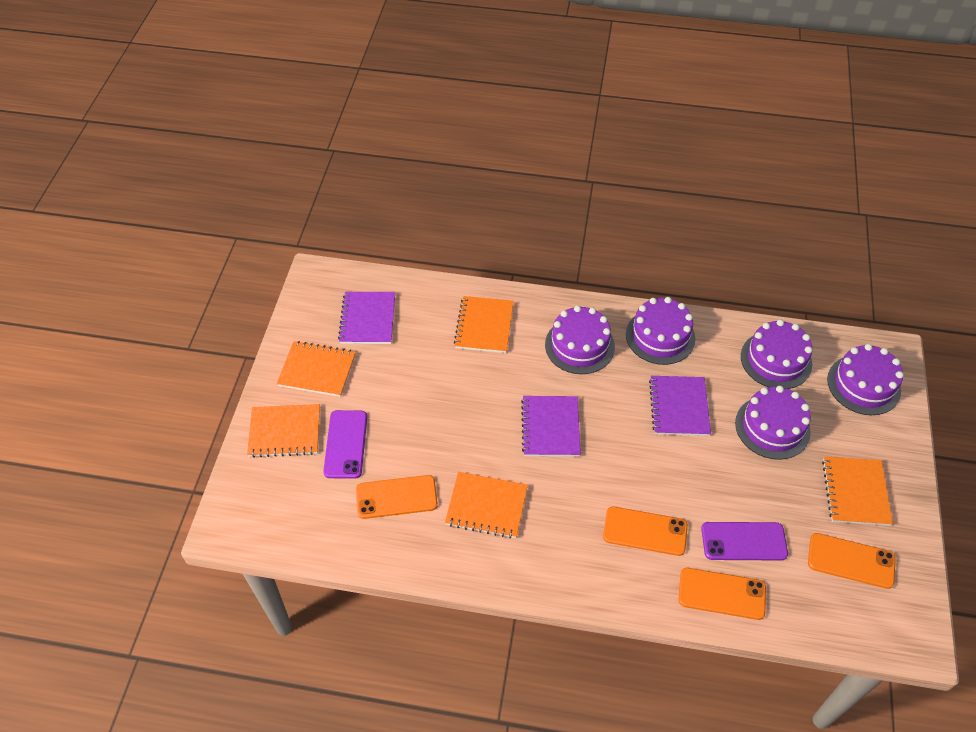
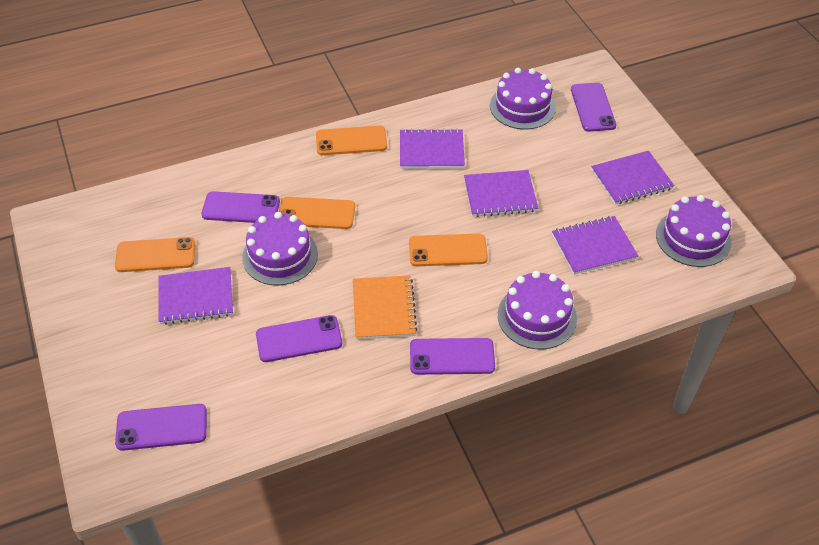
orange notebook: 5 -> 1
purple cake: 5 -> 4
purple notebook: 3 -> 5
purple phone: 2 -> 5

